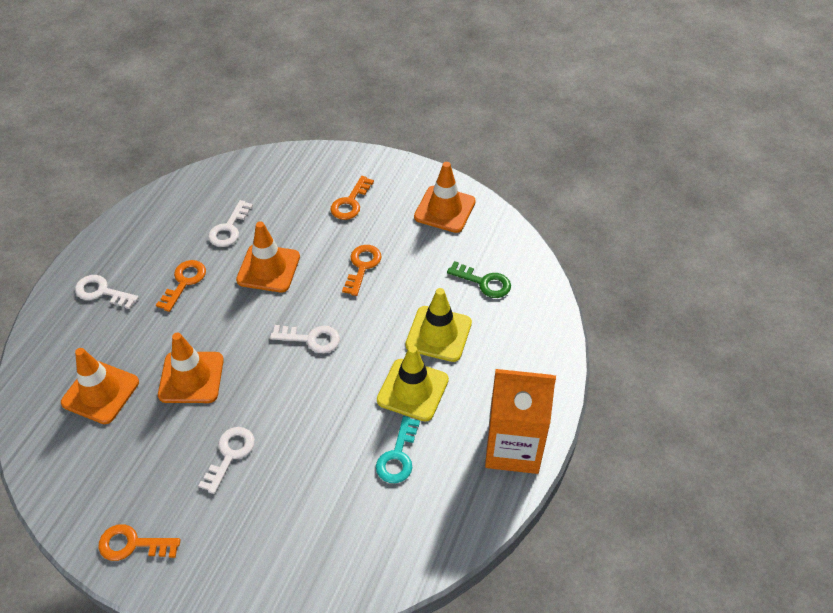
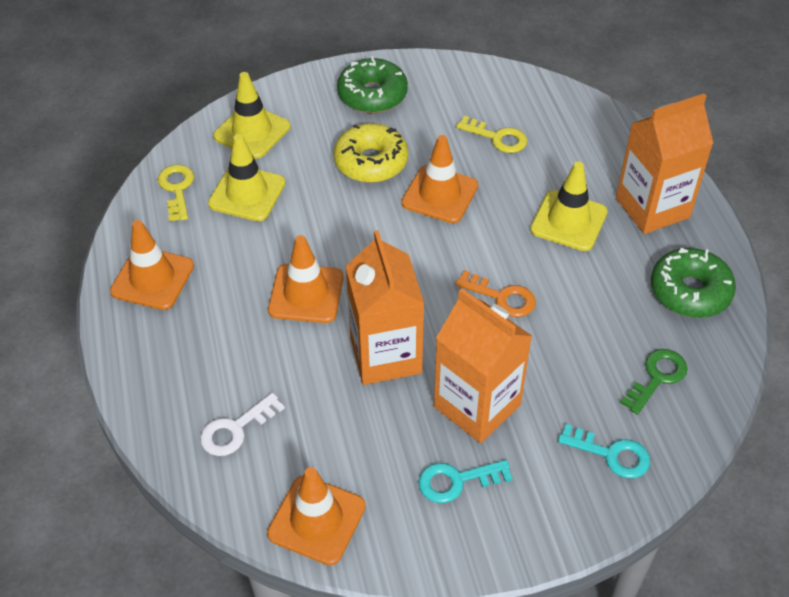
green donut: 0 -> 2
orange carton: 1 -> 3
orange key: 4 -> 1
turquoise key: 1 -> 2
white key: 4 -> 1
yellow donut: 0 -> 1
yellow key: 0 -> 2
yellow traffic cone: 2 -> 3

